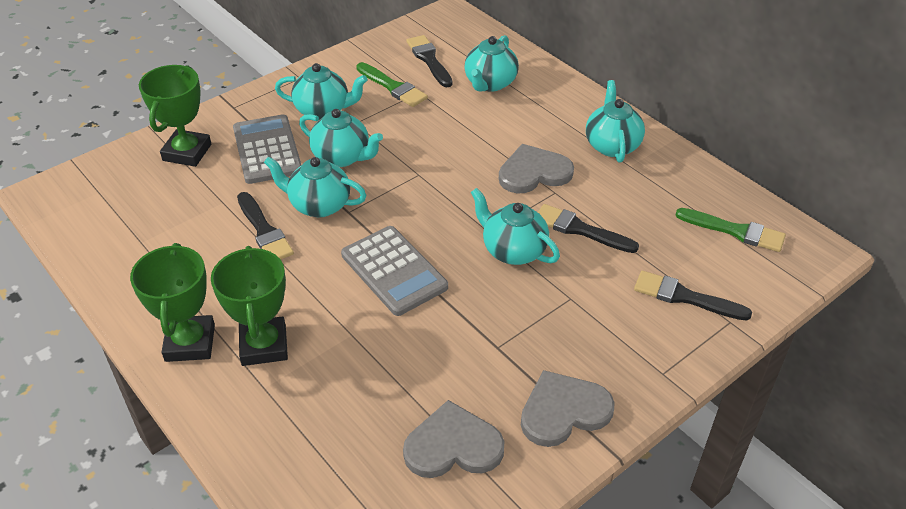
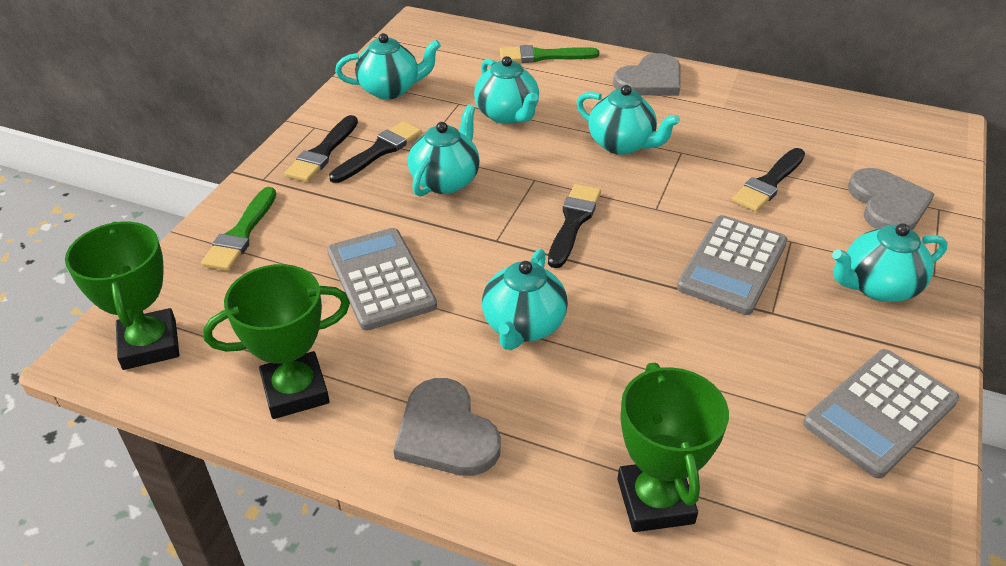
grey calculator: 2 -> 3

